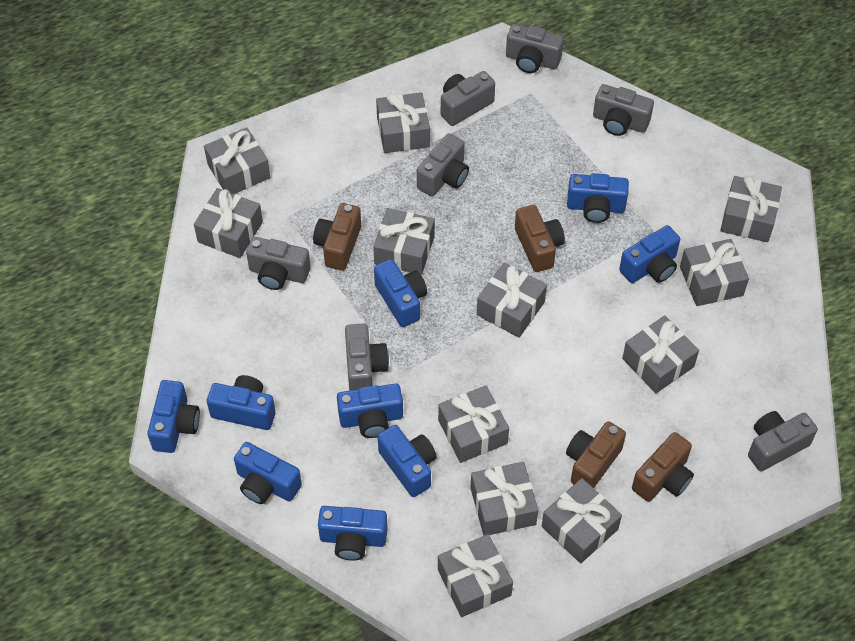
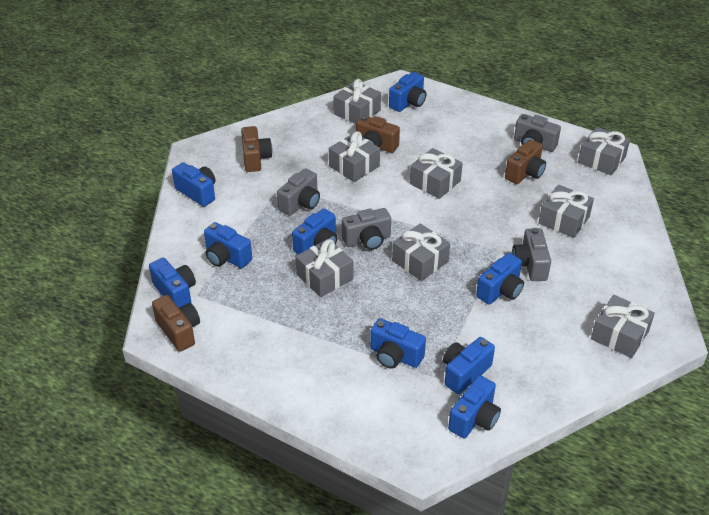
grey camera: 7 -> 4
grey gift: 12 -> 8

